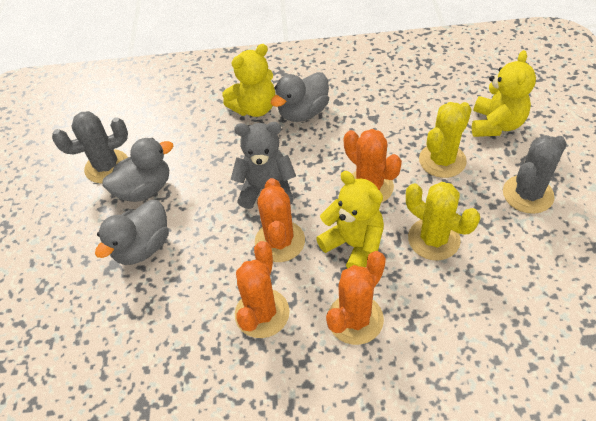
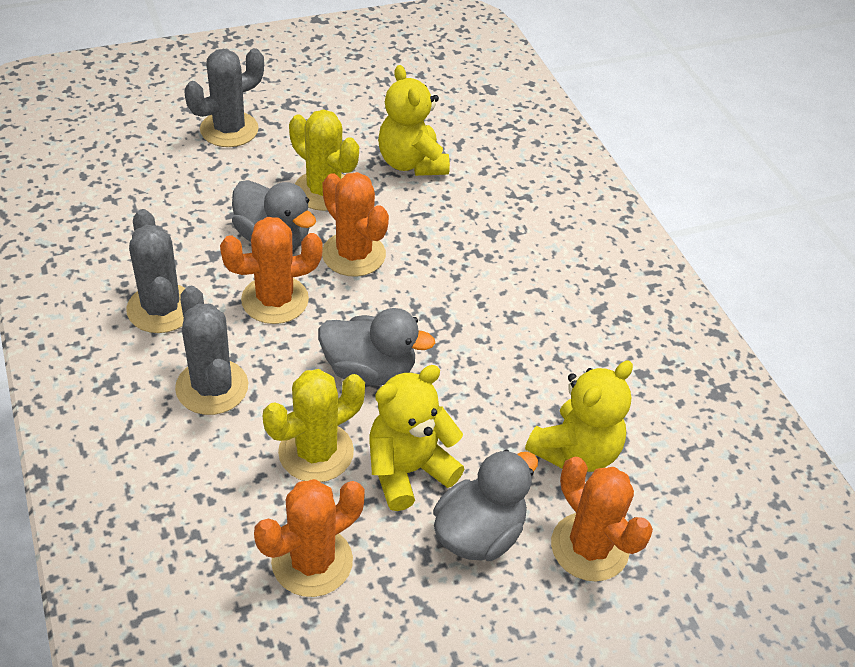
grey cactus: 2 -> 3
grey teddy bear: 1 -> 0

